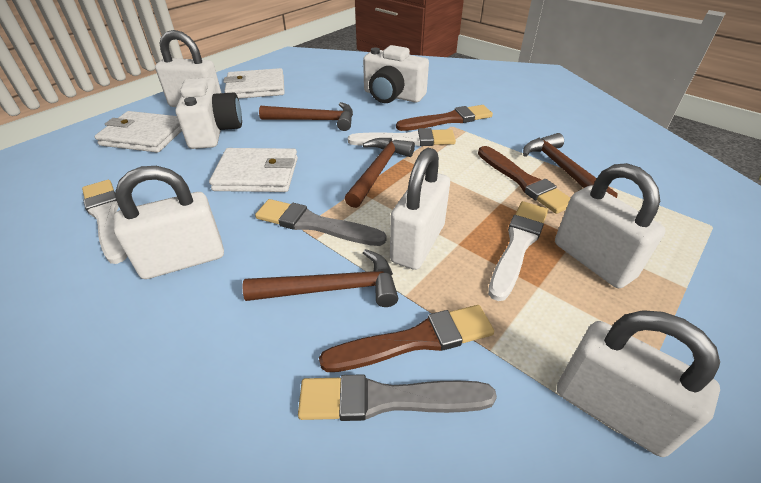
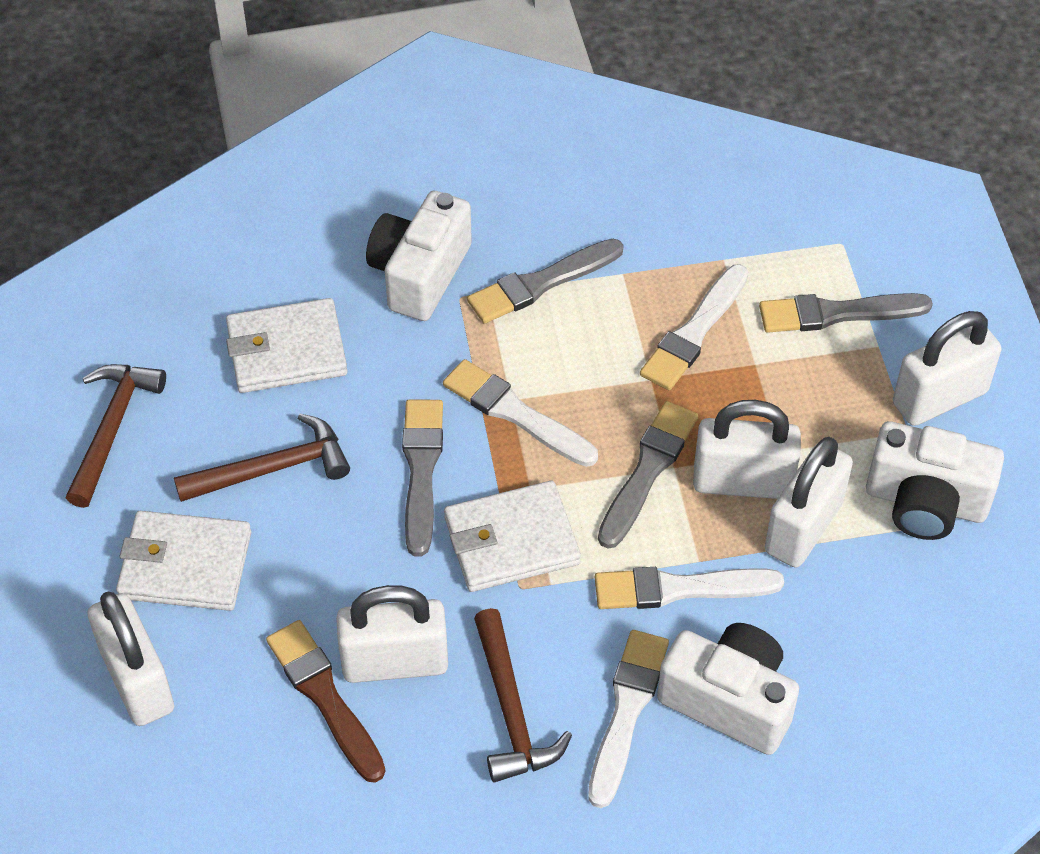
brown brush: 3 -> 1
brown hammer: 4 -> 3
grey brush: 2 -> 4
white brush: 3 -> 4
white camera: 2 -> 3

